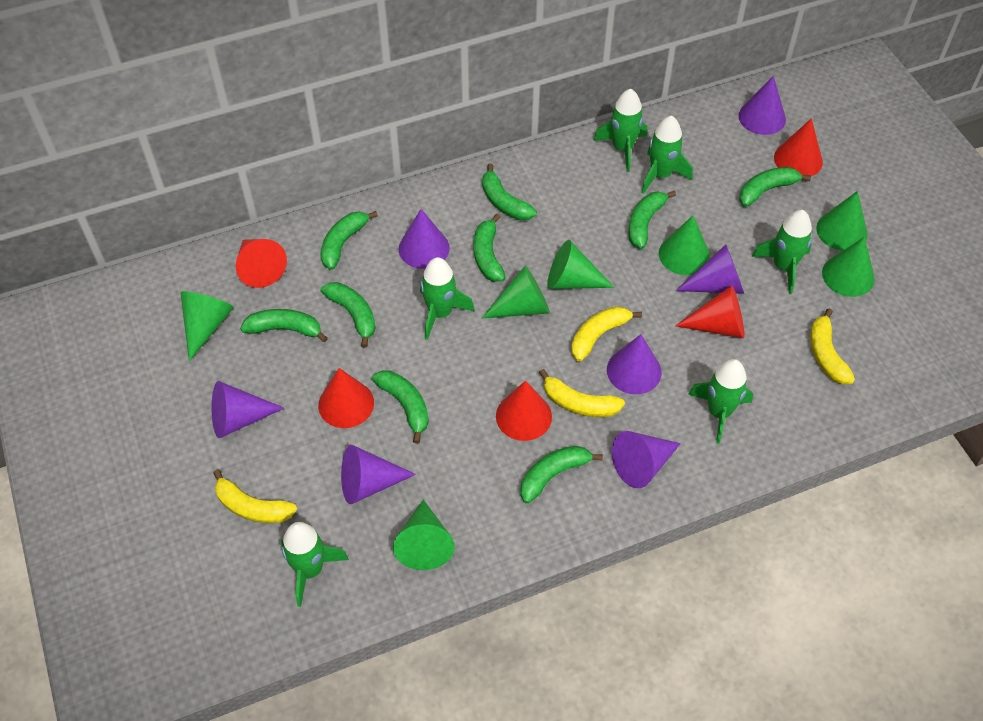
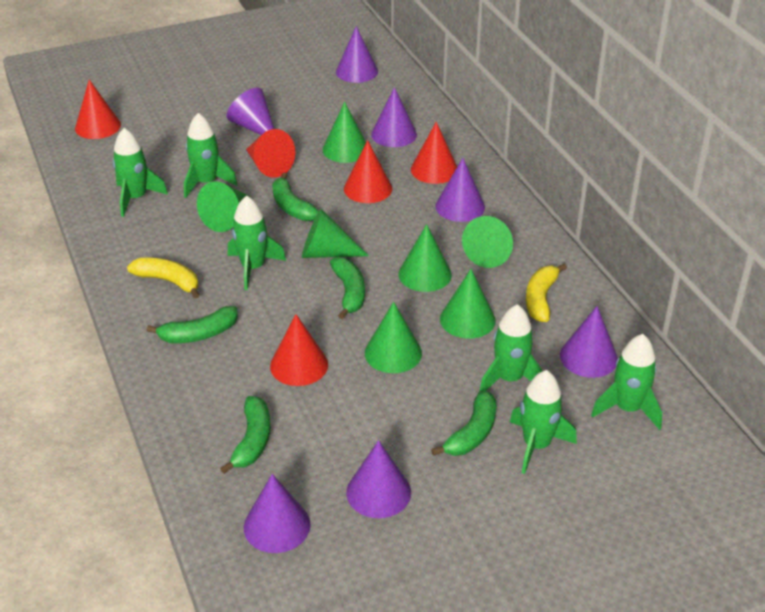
green banana: 9 -> 5
yellow banana: 4 -> 2

